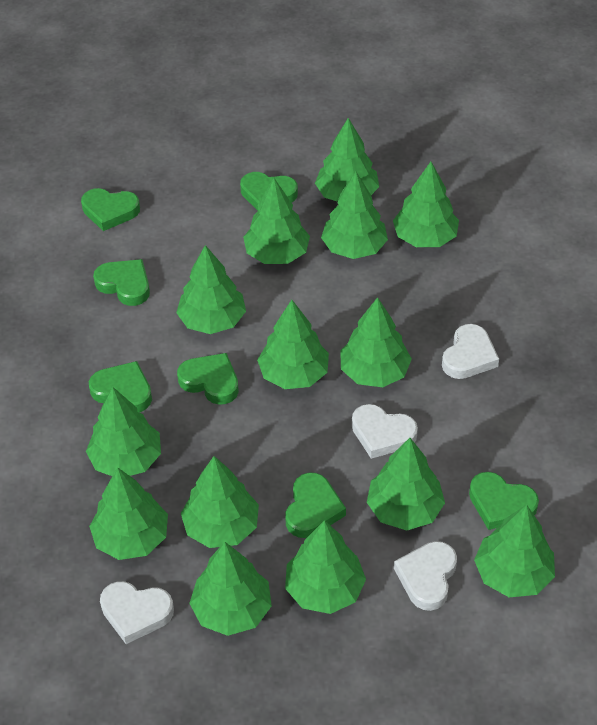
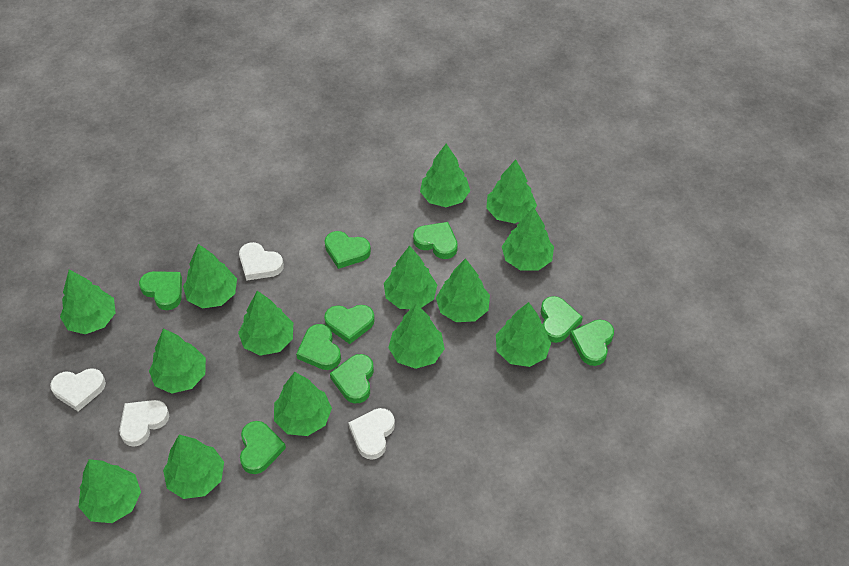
green heart: 7 -> 9

